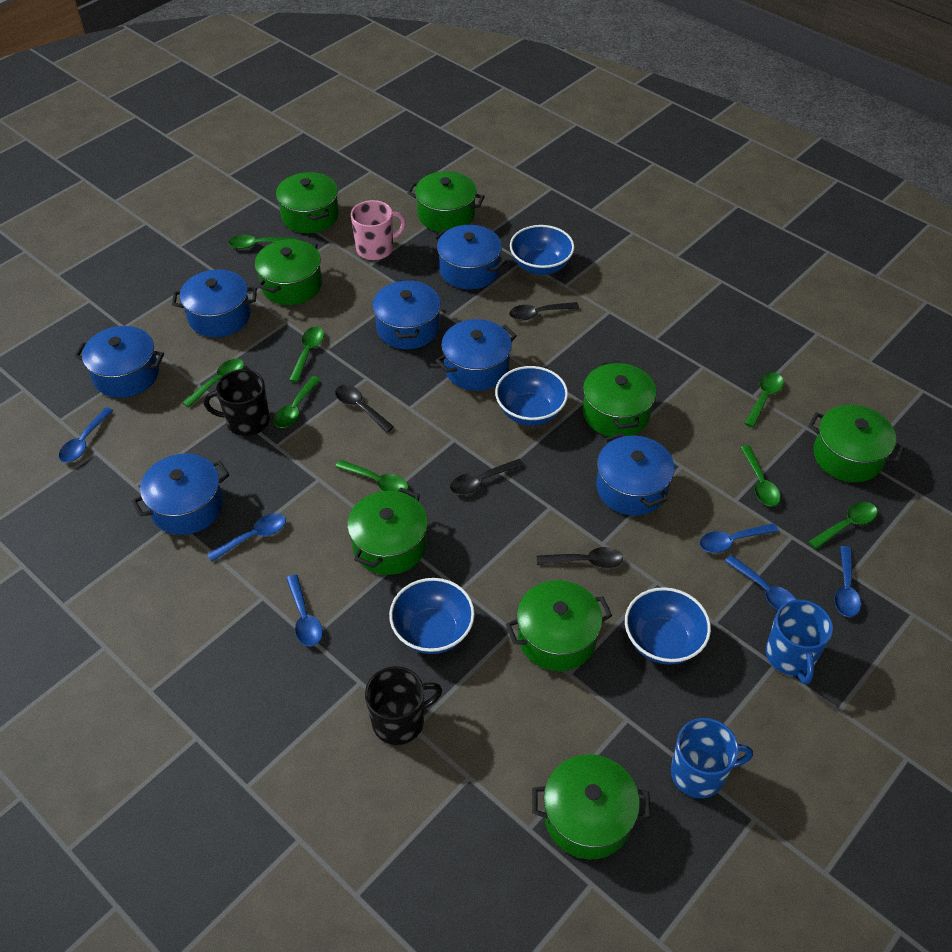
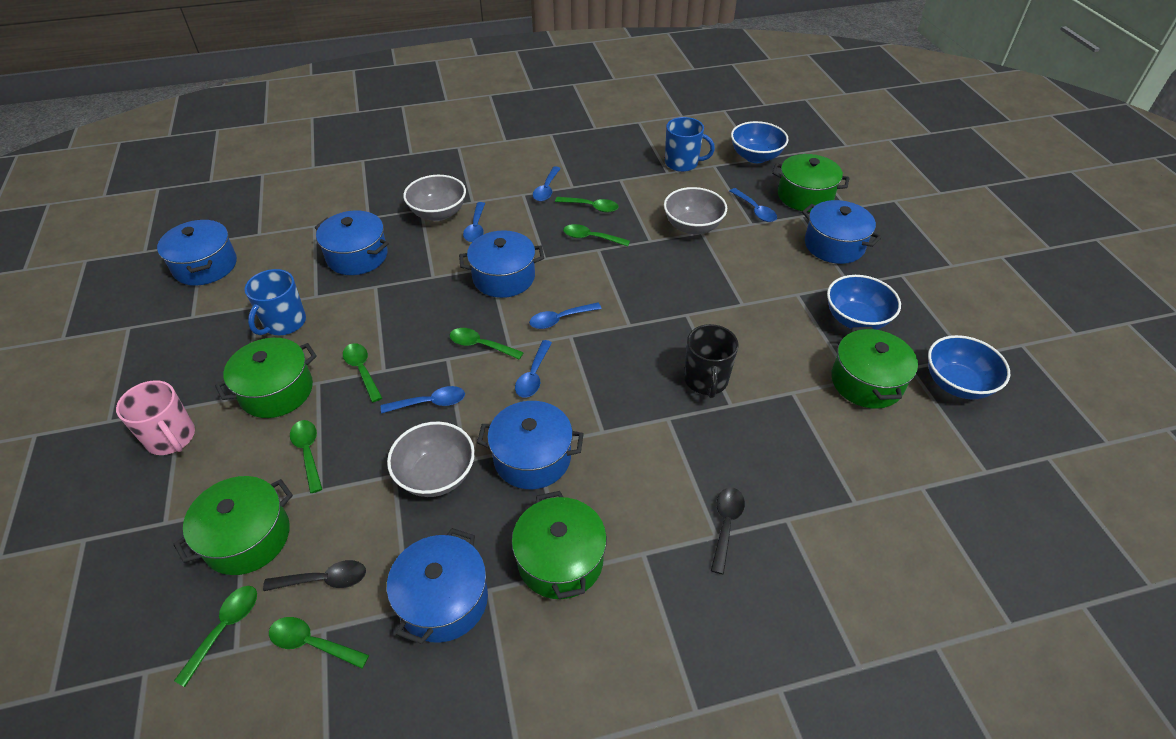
black mug: 2 -> 1
black spoon: 4 -> 2
blue bowl: 4 -> 3
blue pot: 7 -> 6
green pot: 8 -> 5
green spoon: 8 -> 7
grey bowl: 0 -> 3

